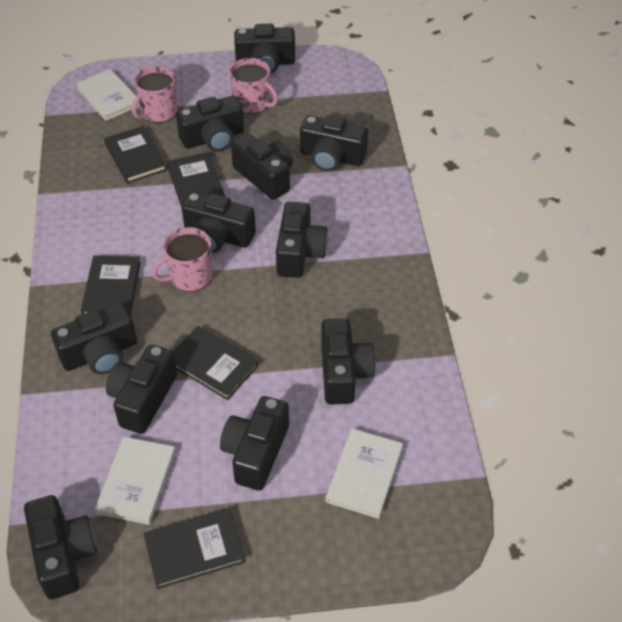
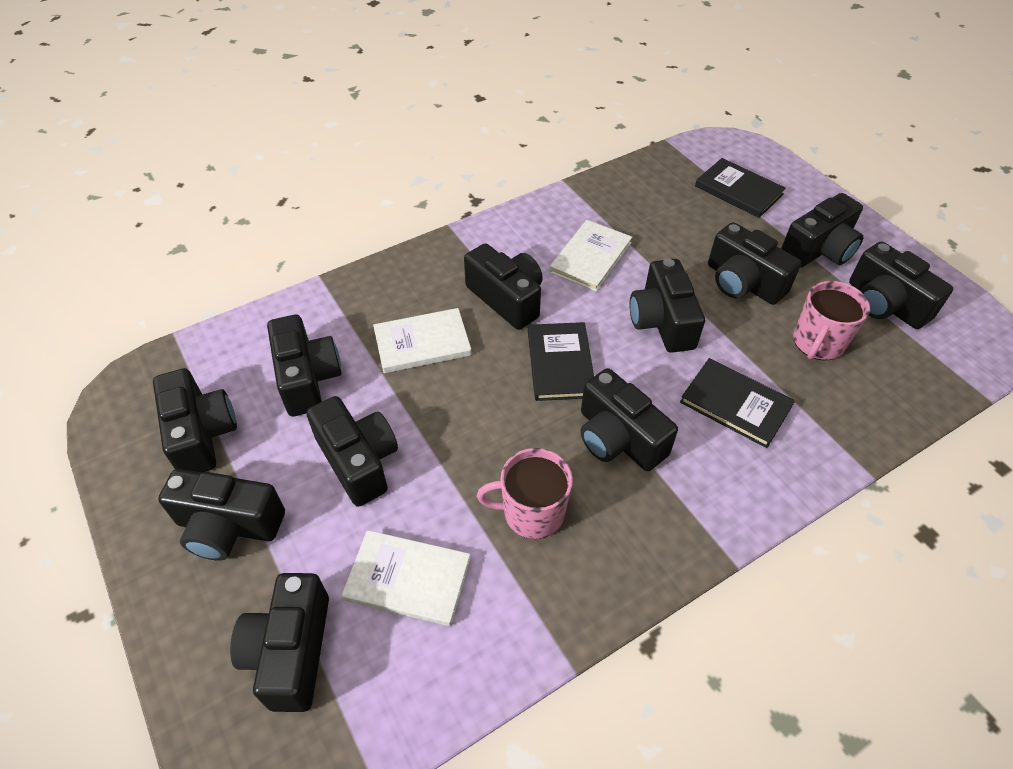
black book: 5 -> 3
pink mug: 3 -> 2

